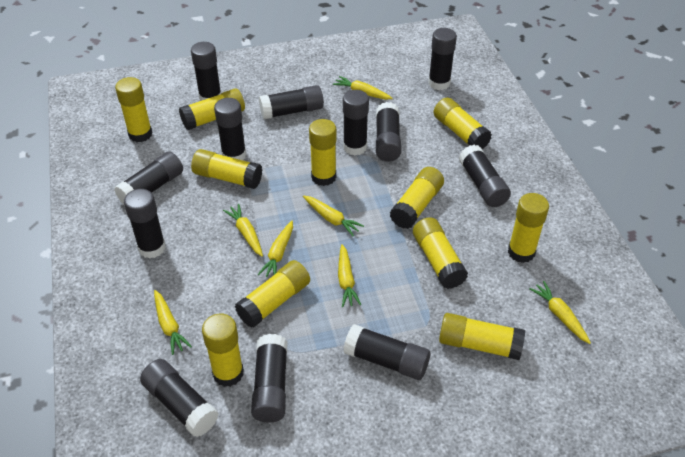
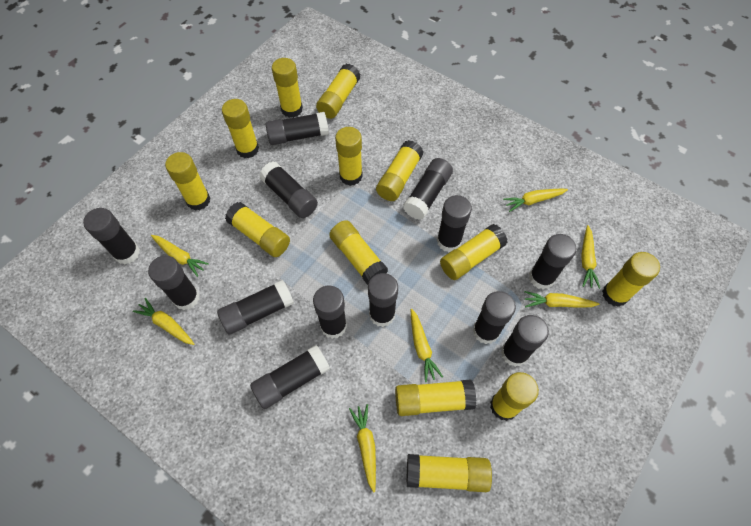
black glue stick: 12 -> 13
yellow glue stick: 11 -> 13

